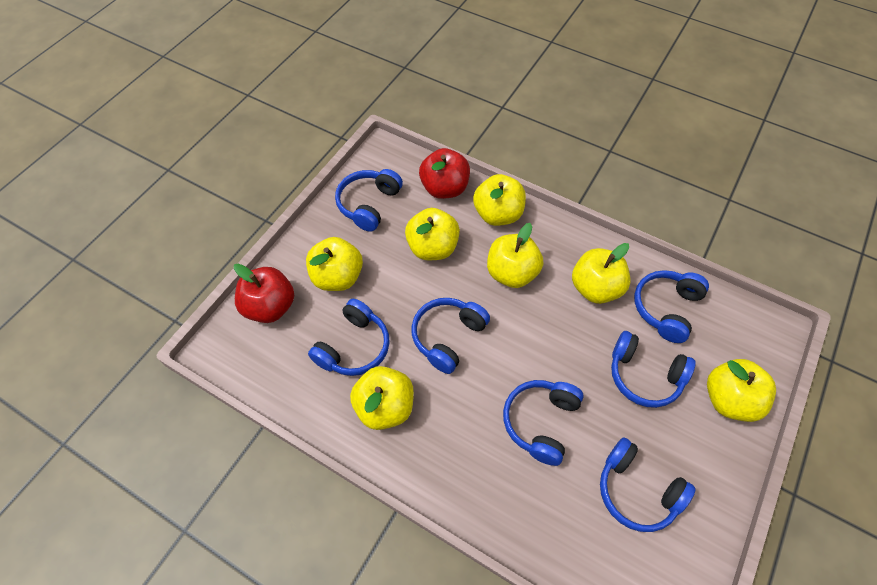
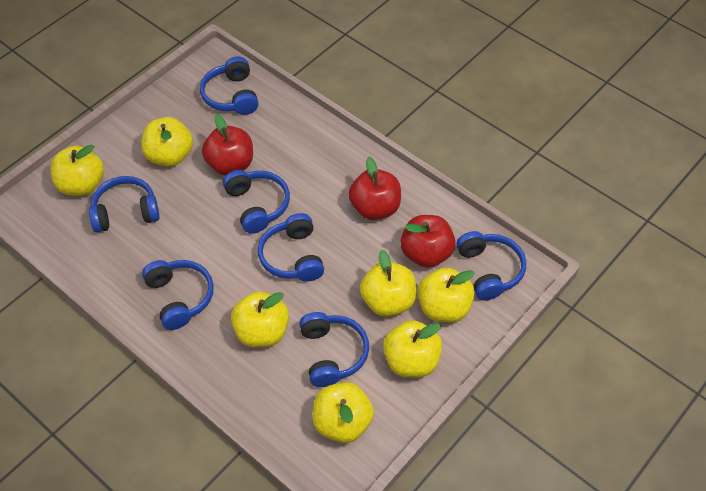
red apple: 2 -> 3

